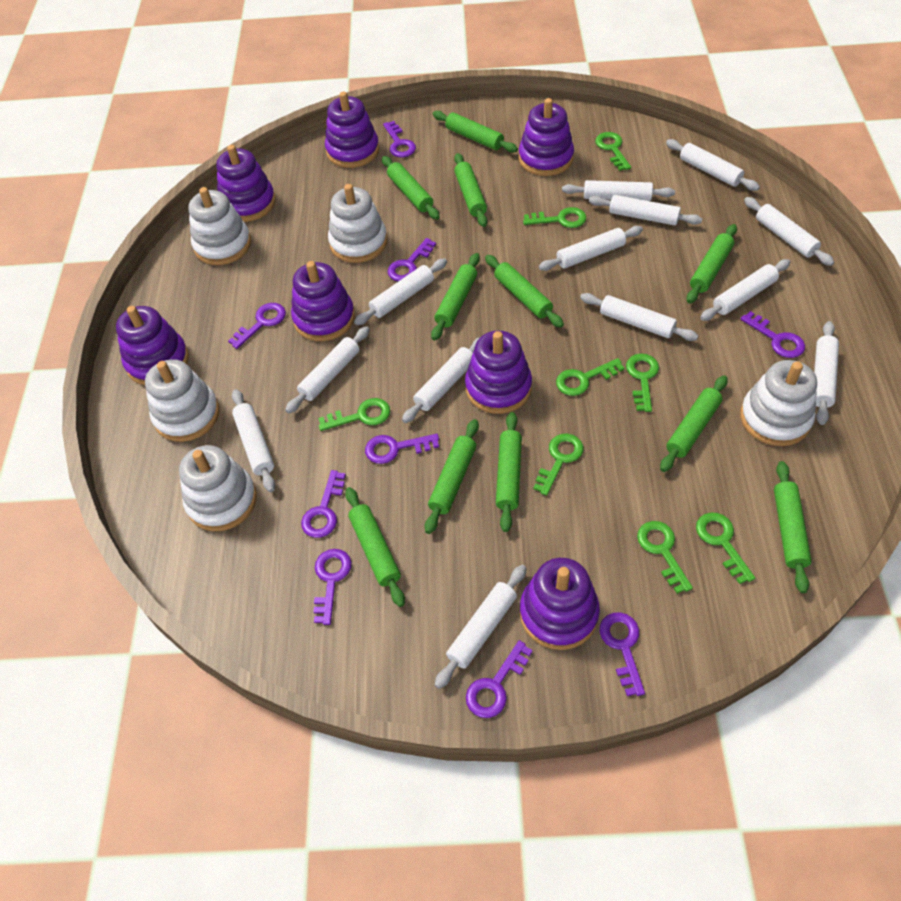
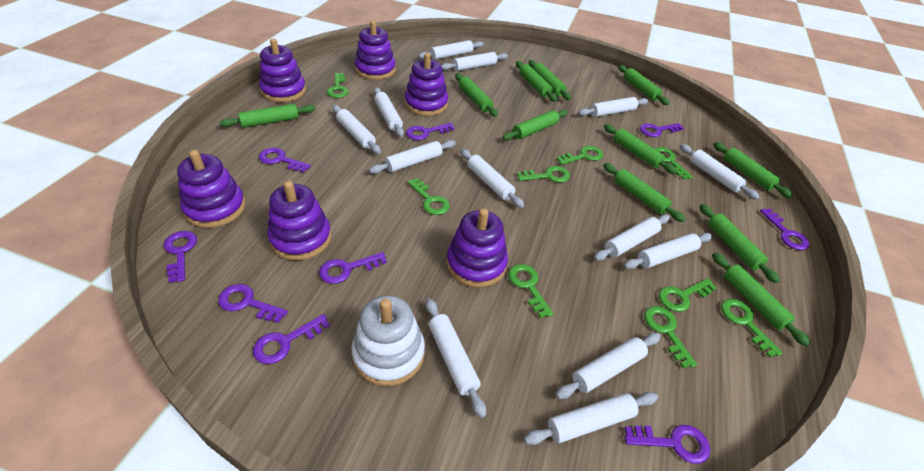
green key: 8 -> 9
purple stacking toy: 7 -> 6
white stacking toy: 5 -> 1

